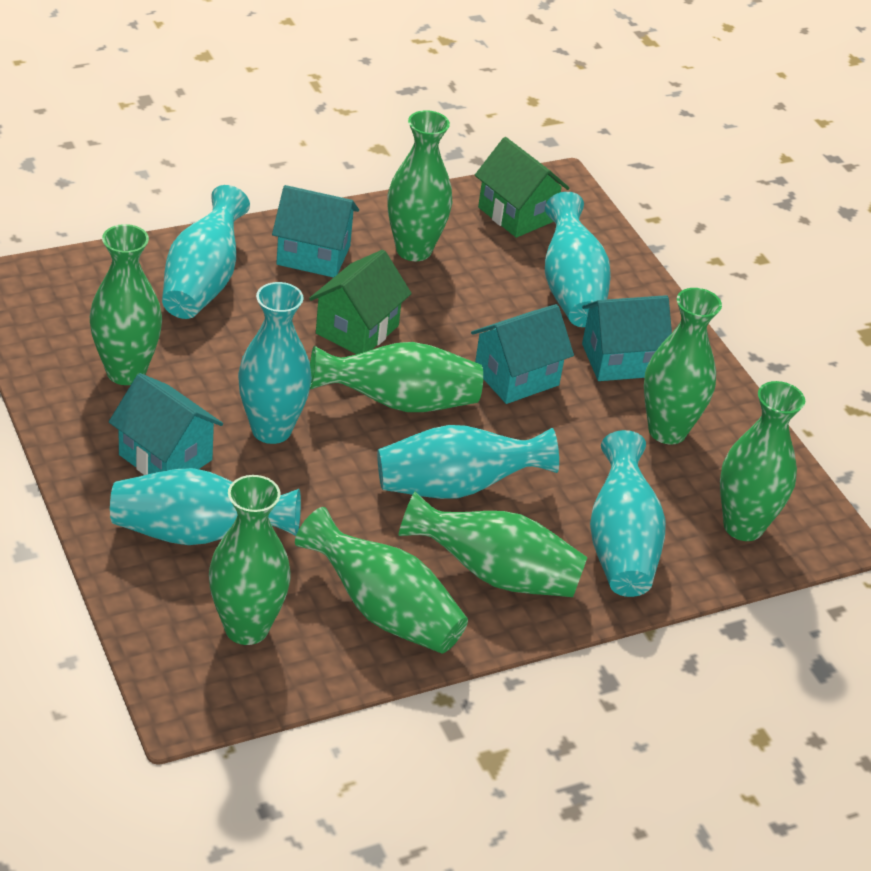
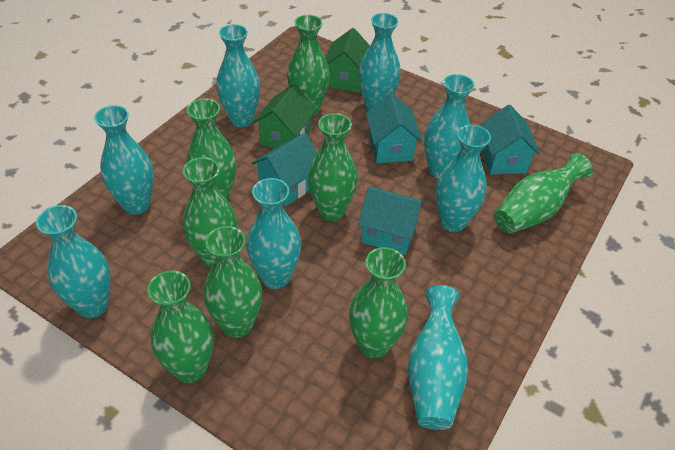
turquoise vase: 6 -> 8

